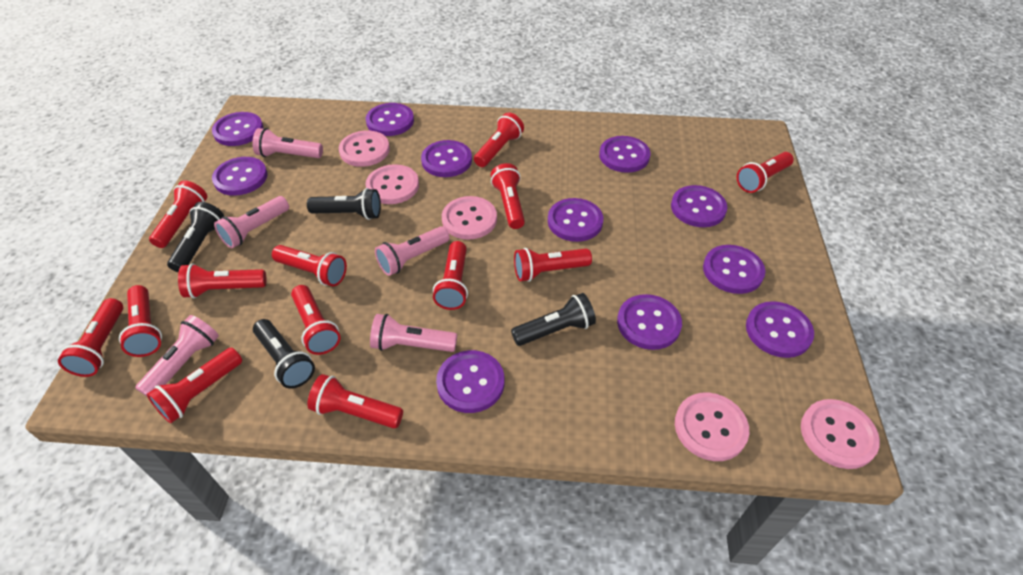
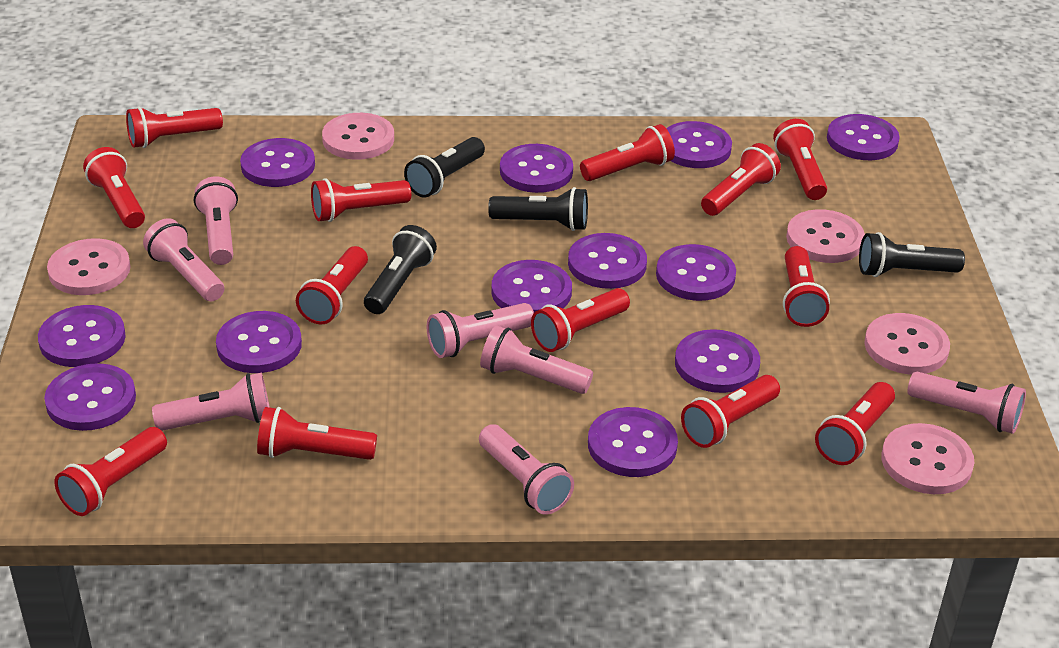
pink flashlight: 5 -> 7
purple button: 11 -> 12

